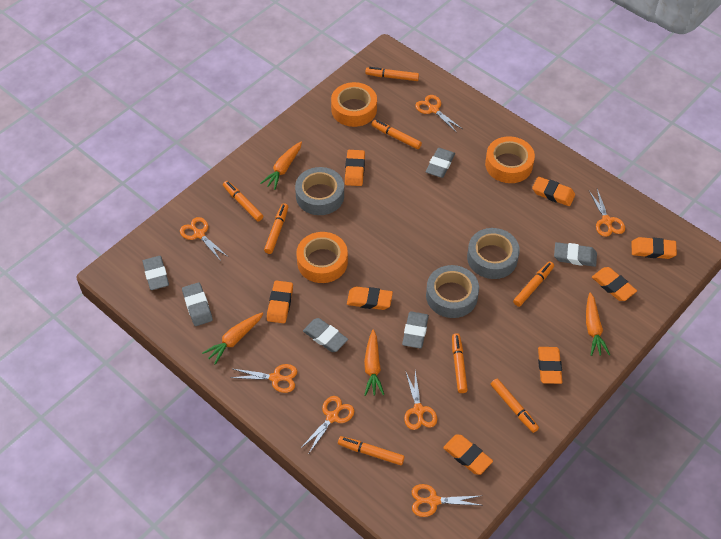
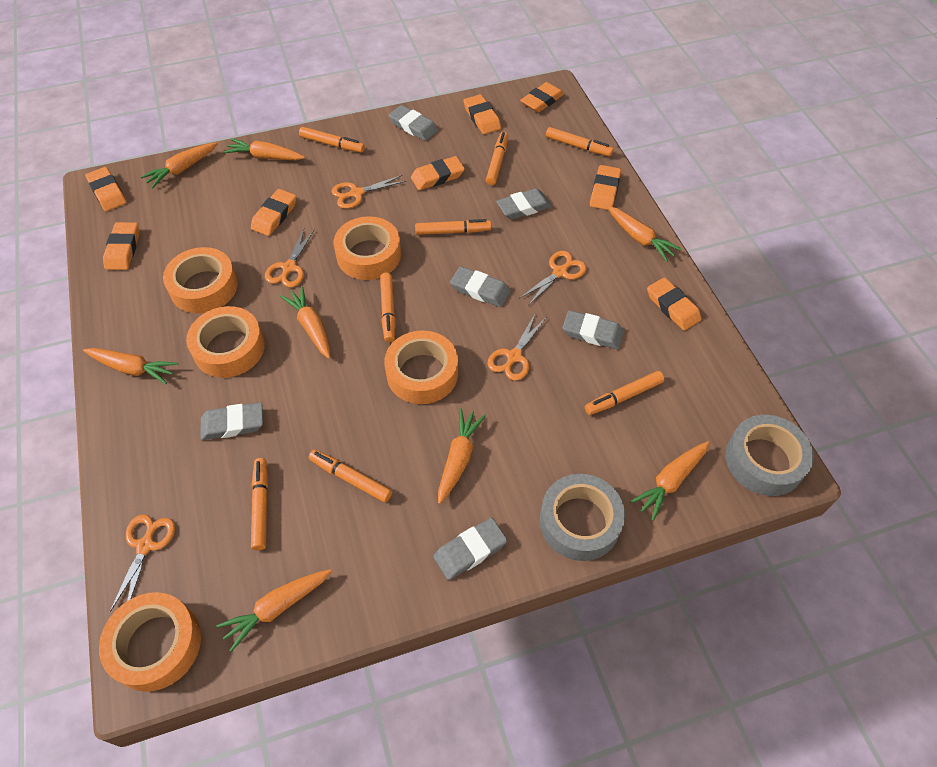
grey tape: 3 -> 2
orange carrot: 4 -> 8
orange scissors: 7 -> 5
orange tape: 3 -> 5

